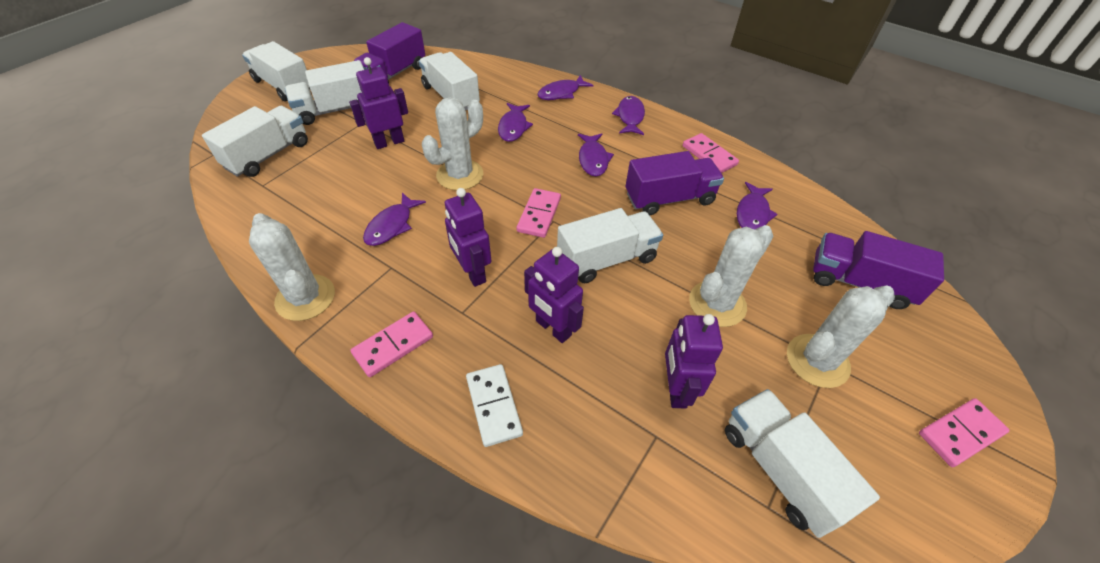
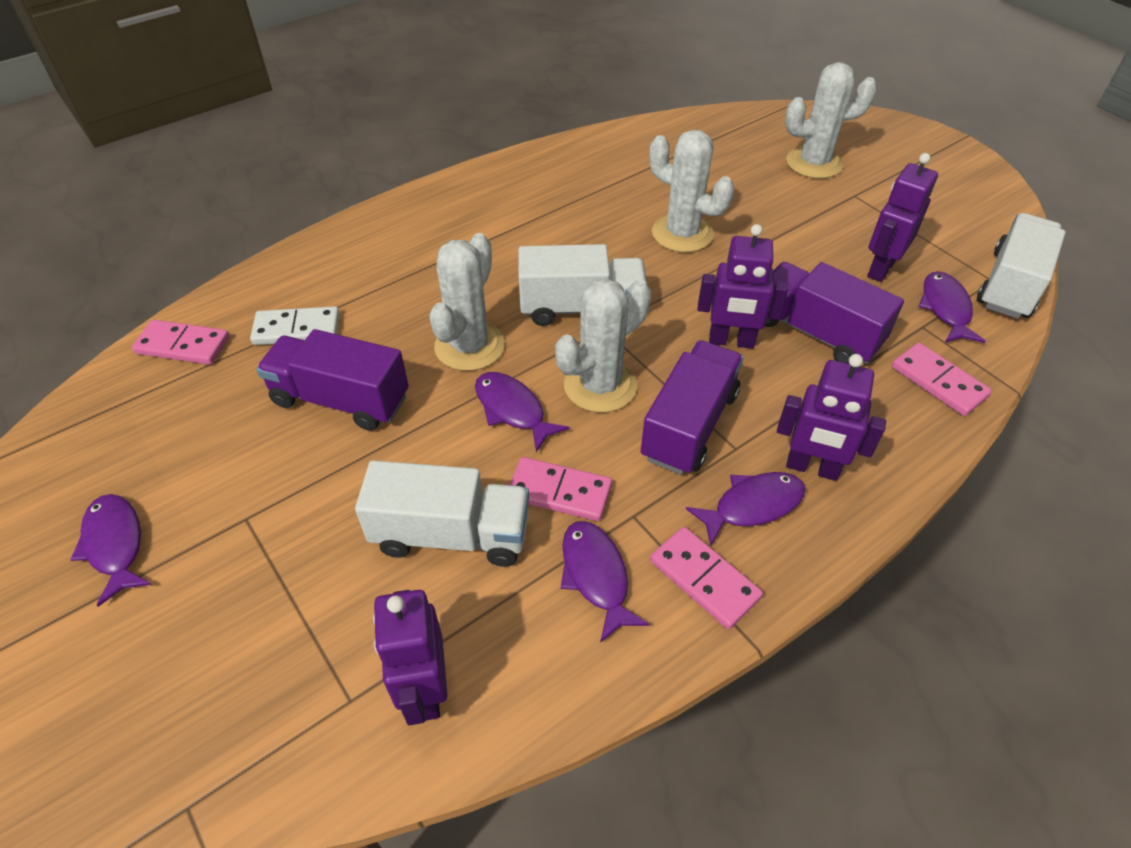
purple fish: 6 -> 5
white truck: 6 -> 3

